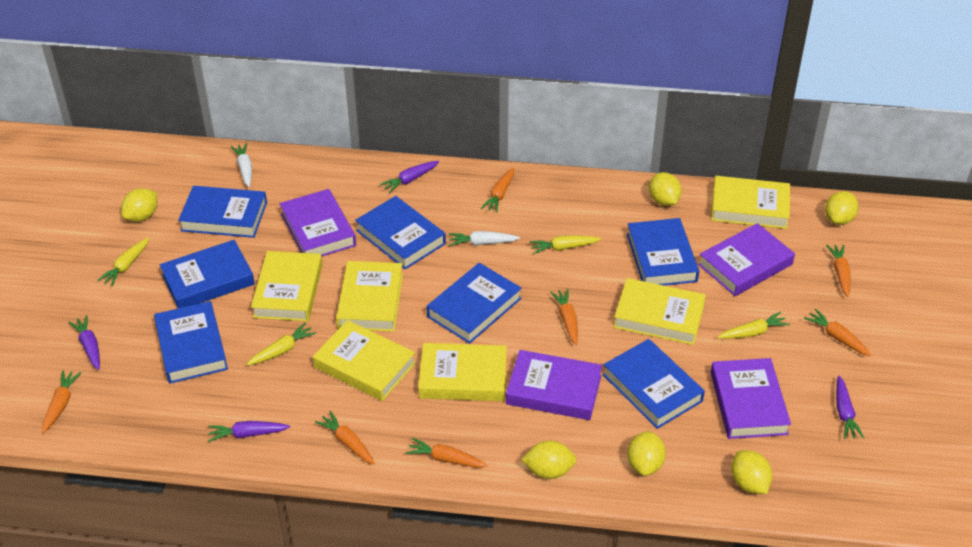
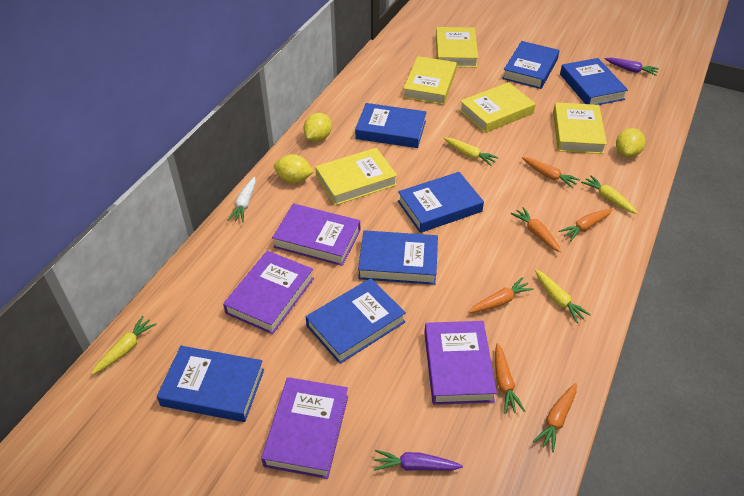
orange carrot: 7 -> 6
purple carrot: 4 -> 2
white carrot: 2 -> 1
yellow book: 6 -> 5
yellow lemon: 6 -> 3

